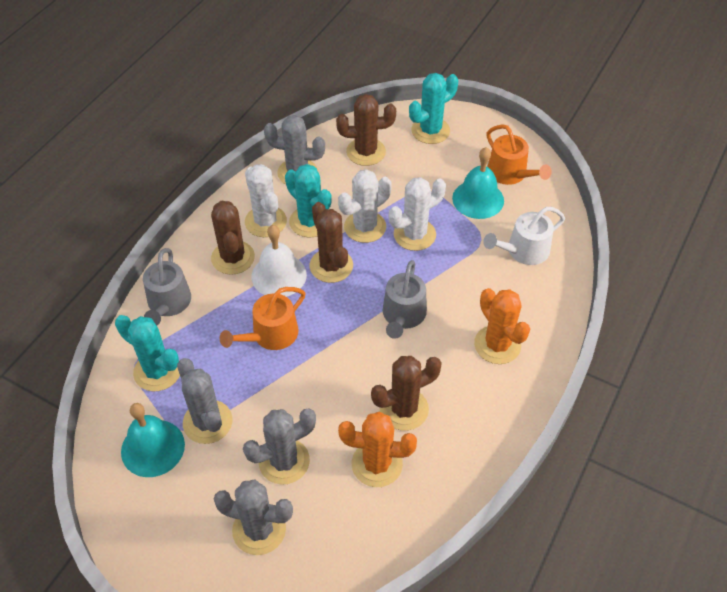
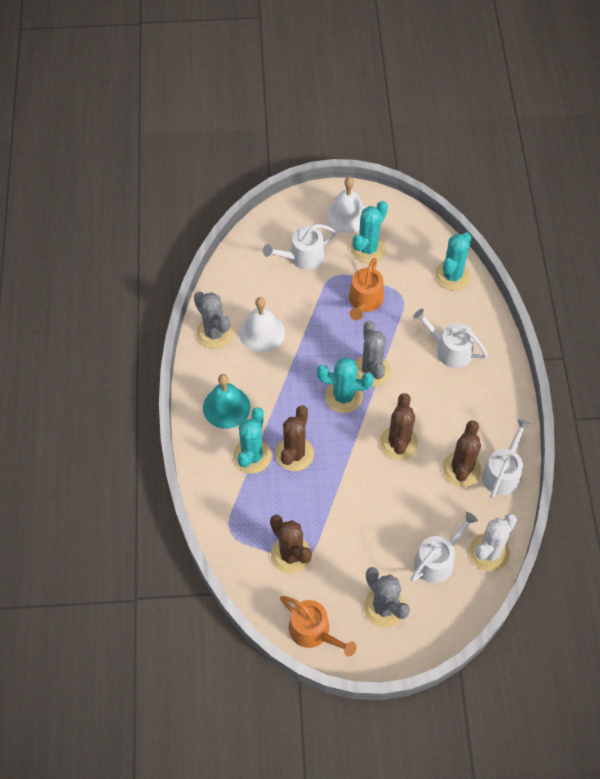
grey cactus: 4 -> 3
grey watering can: 2 -> 0
orange cactus: 2 -> 0
turquoise bell: 2 -> 1
turquoise cactus: 3 -> 4
white bell: 1 -> 2
white cactus: 3 -> 1
white watering can: 1 -> 4

